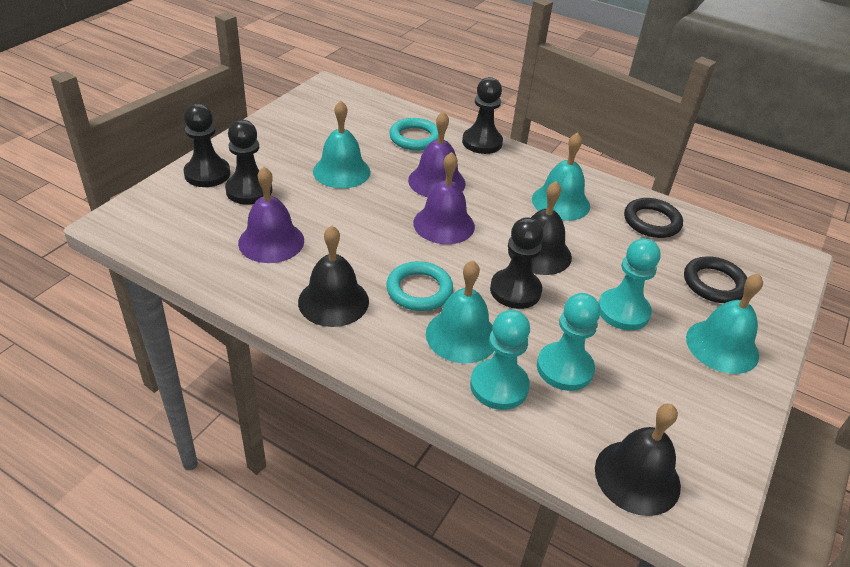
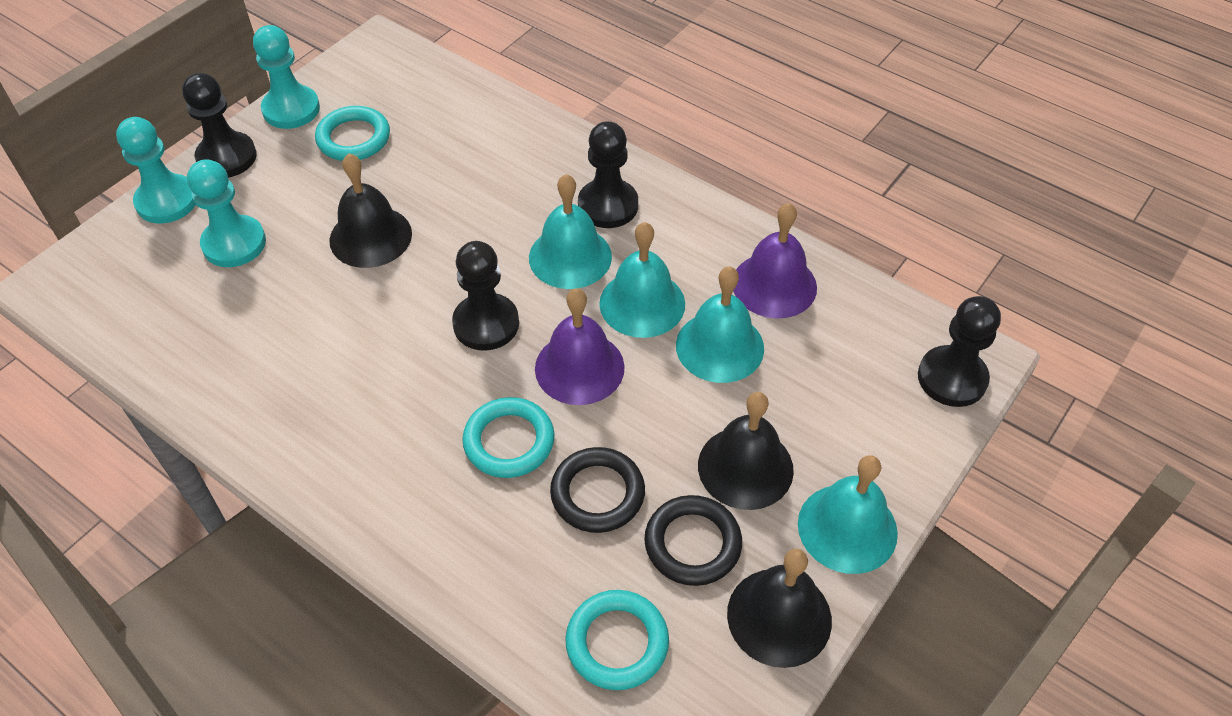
purple bell: 3 -> 2
turquoise ring: 2 -> 3

